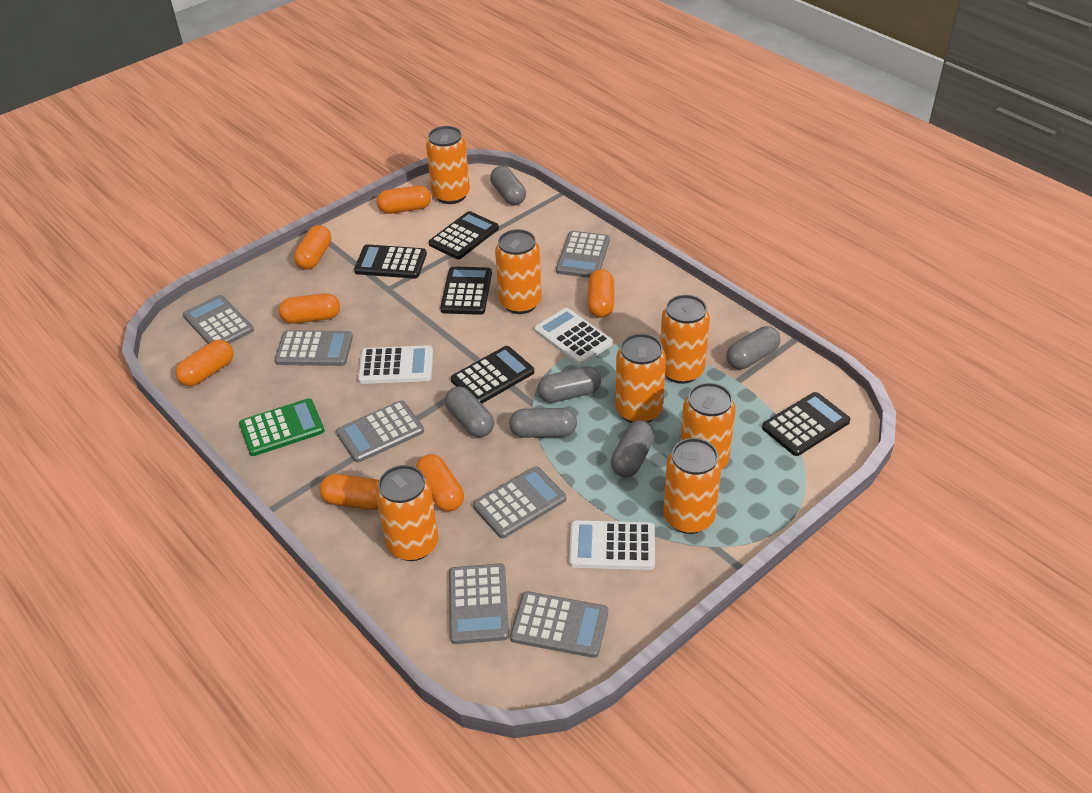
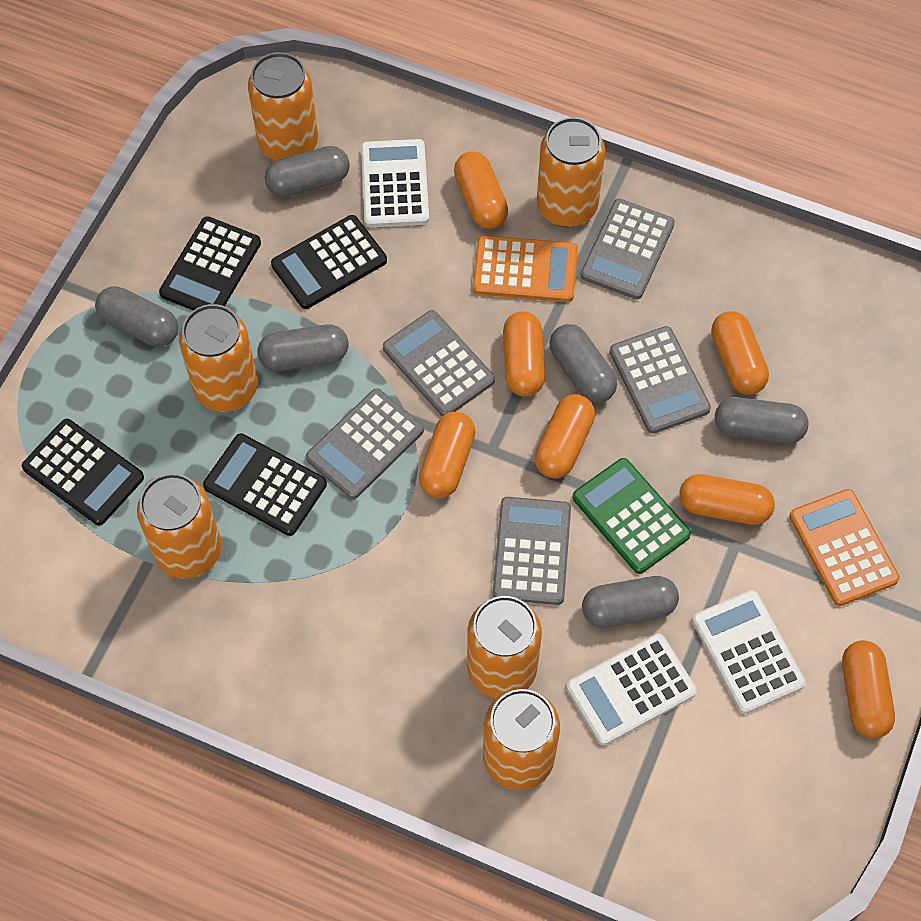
black calculator: 5 -> 4
grey calculator: 7 -> 5
orange calculator: 0 -> 2
orange can: 7 -> 6

